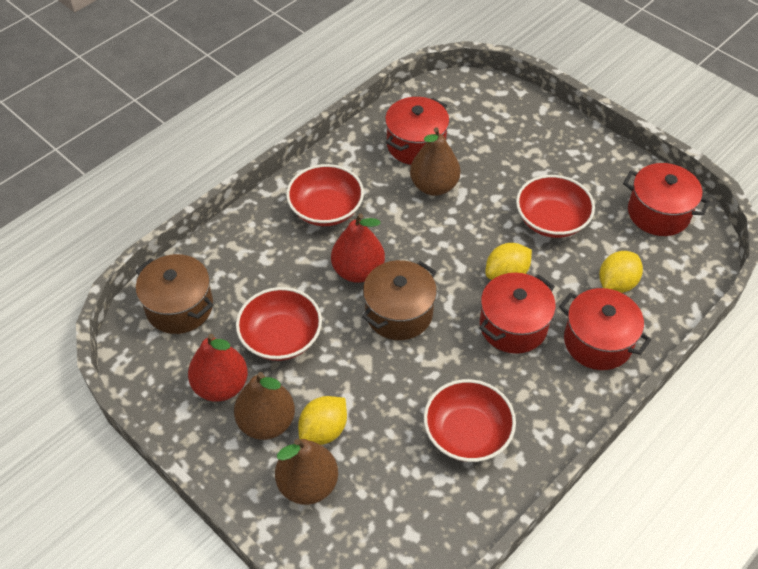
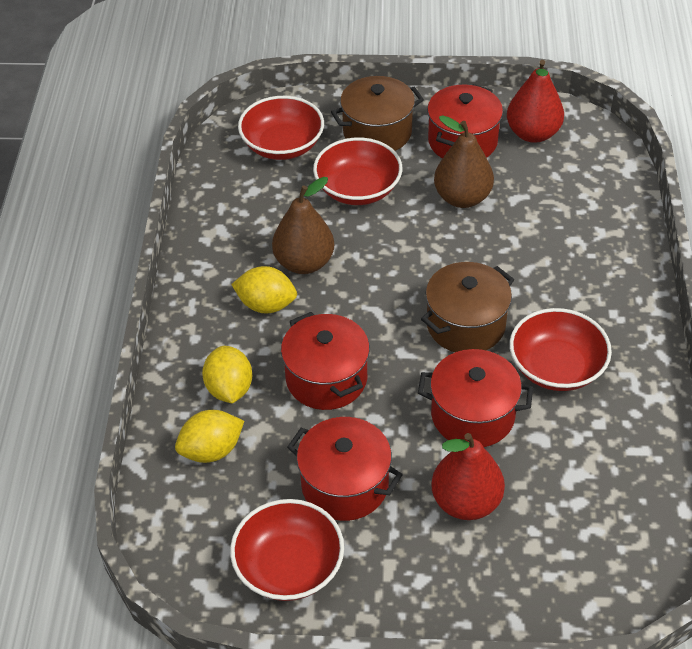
brown pear: 3 -> 2

